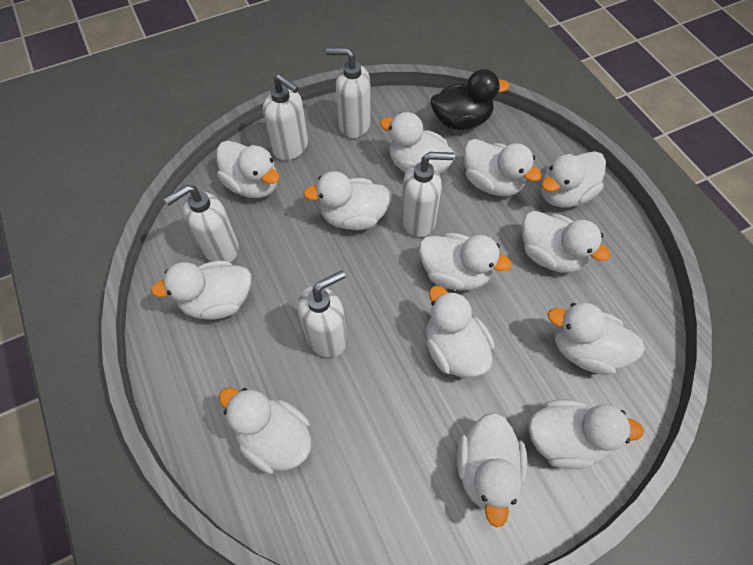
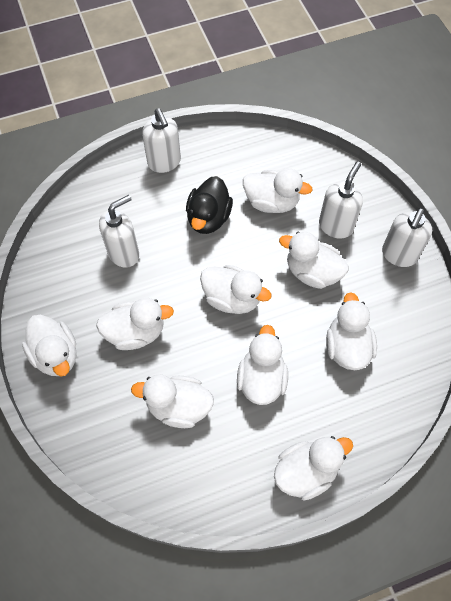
white duck: 13 -> 9
white soap dispenser: 5 -> 4

